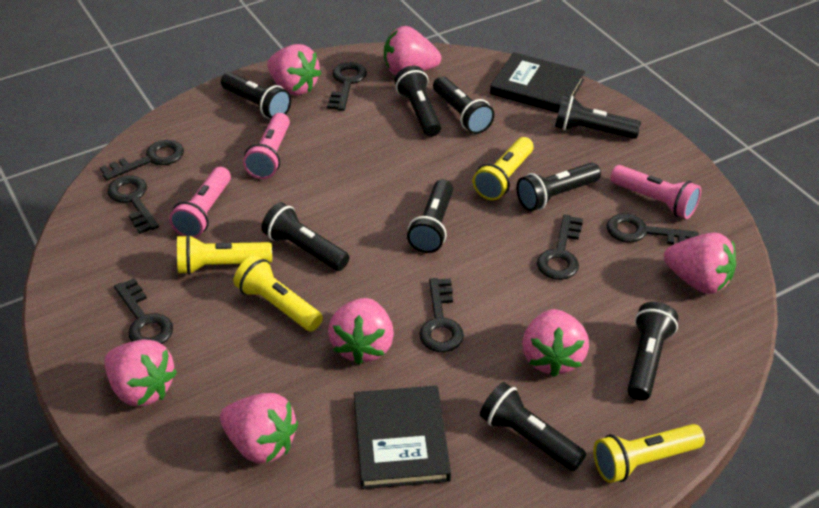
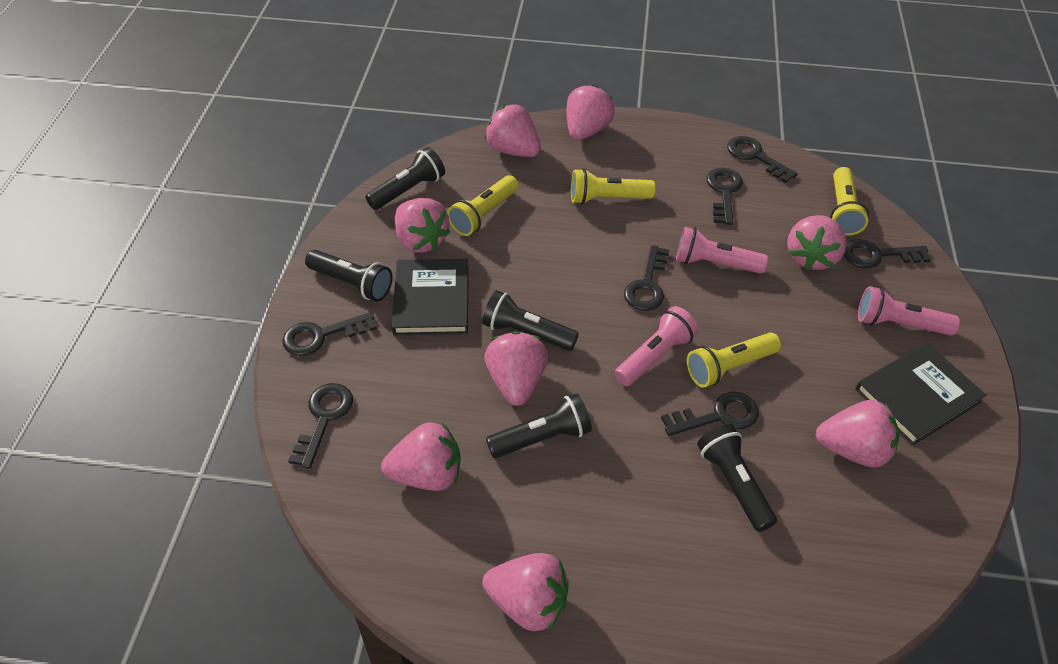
black flashlight: 9 -> 5
pink strawberry: 7 -> 8

